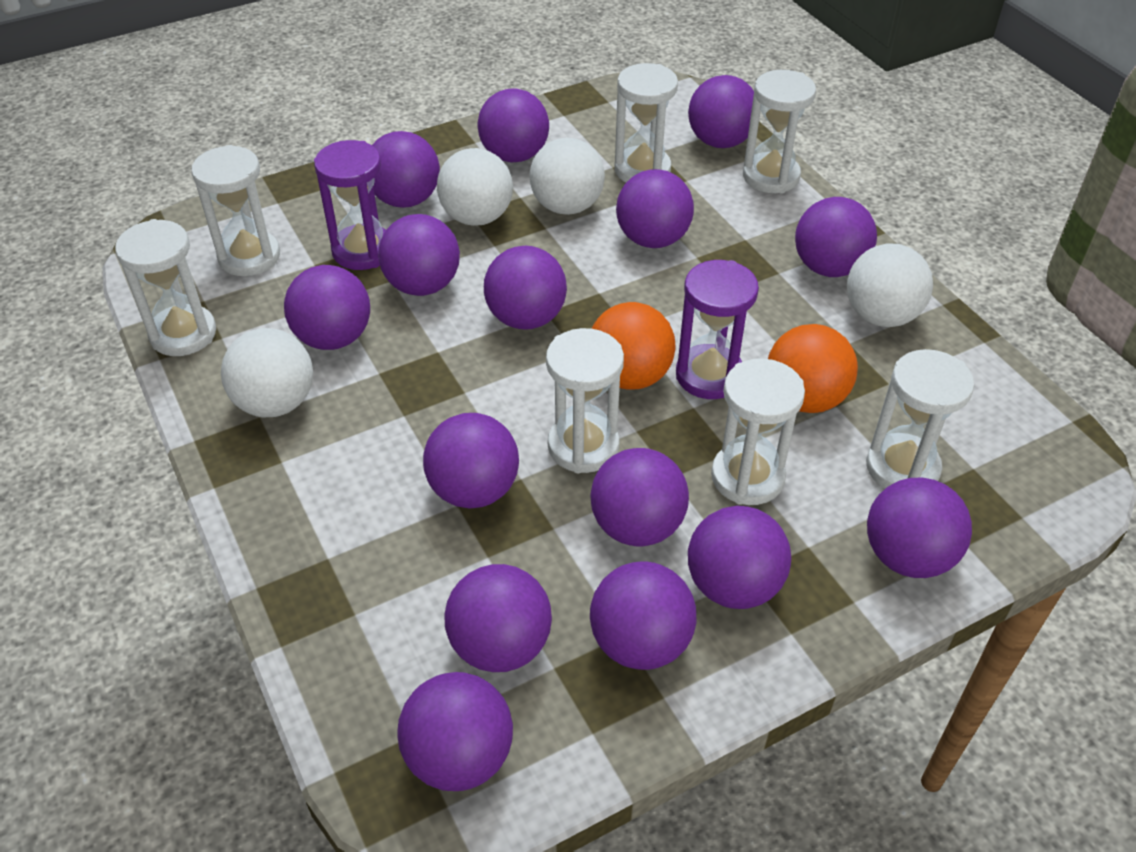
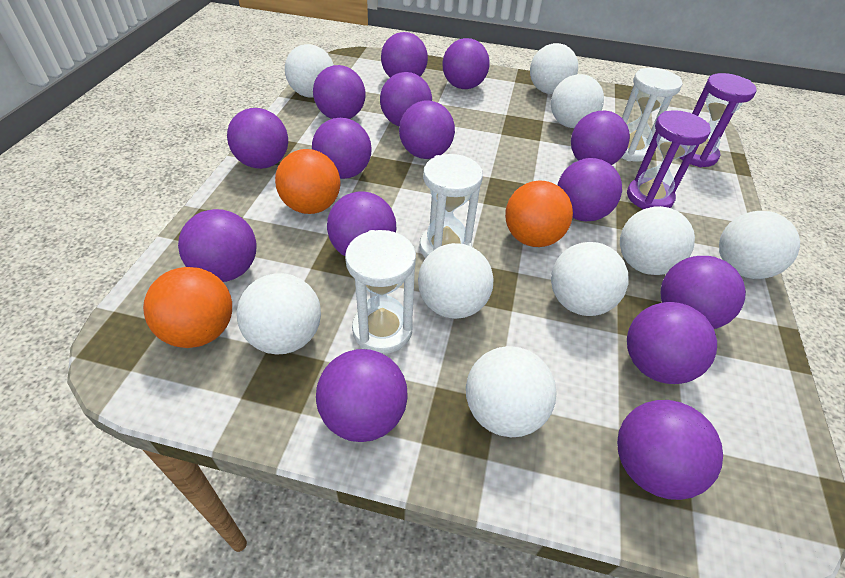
orange ball: 2 -> 3
white ball: 4 -> 9
white hourglass: 7 -> 3

